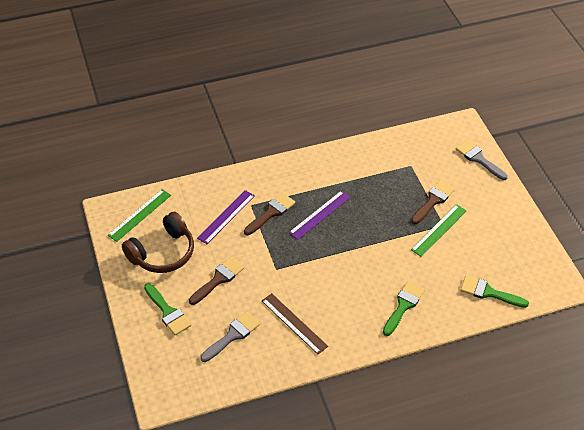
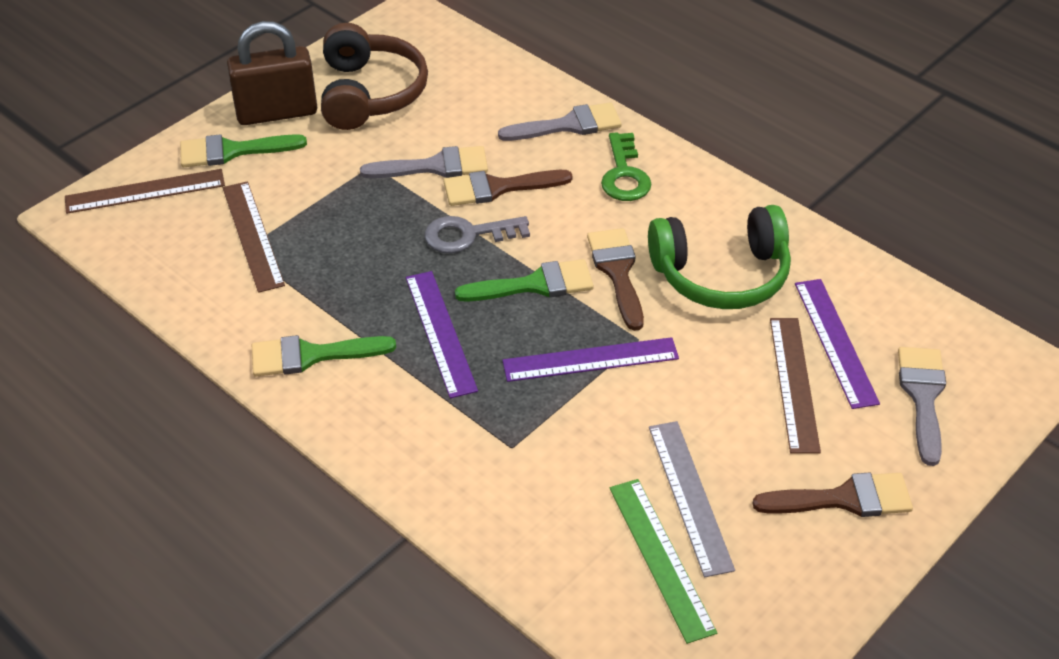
brown padlock: 0 -> 1
brown ruler: 1 -> 3
green headphones: 0 -> 1
green key: 0 -> 1
green ruler: 2 -> 1
grey brush: 2 -> 3
grey key: 0 -> 1
grey ruler: 0 -> 1
purple ruler: 2 -> 3

